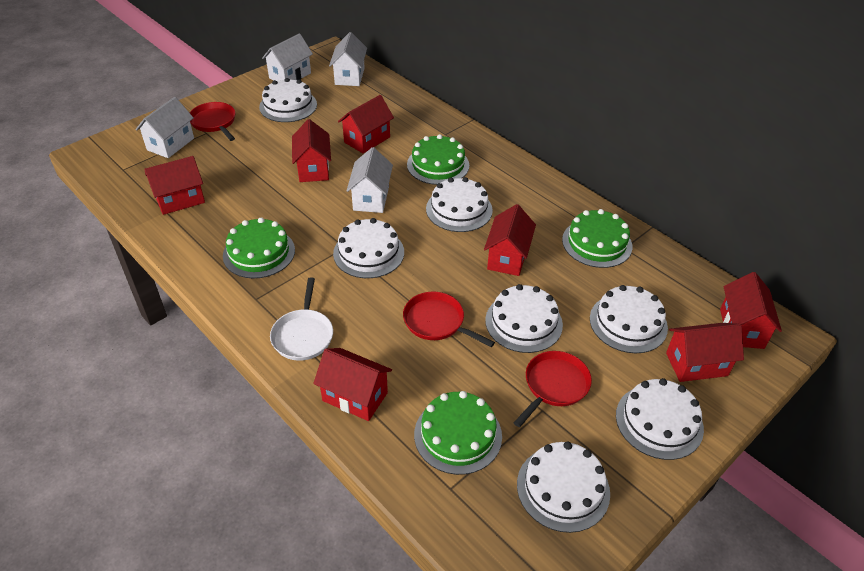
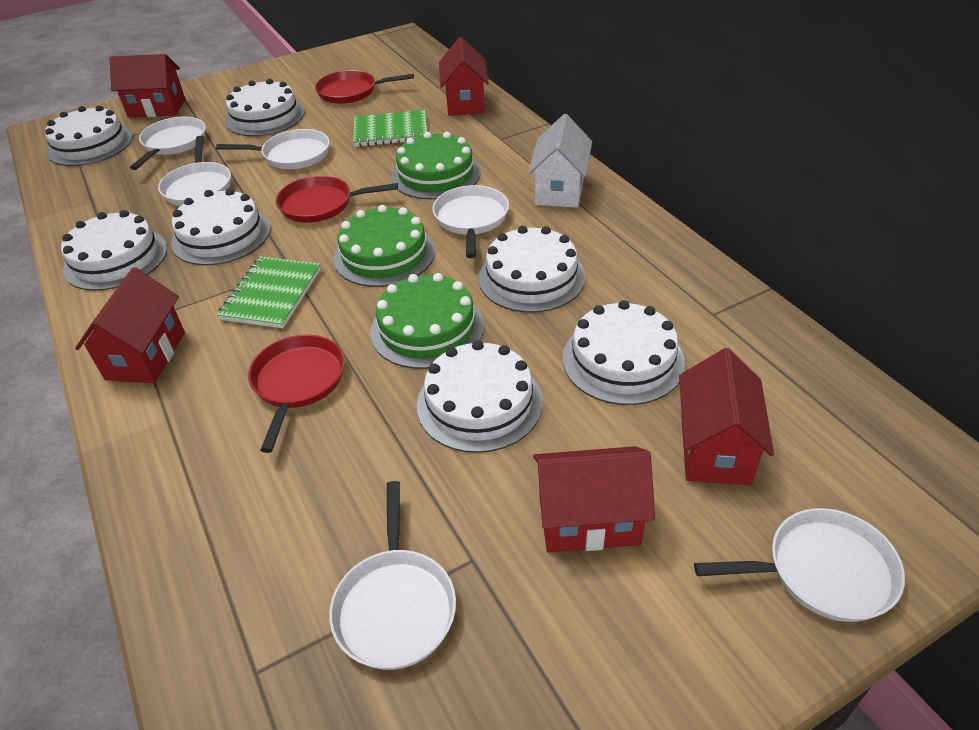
green cake: 4 -> 3
green notebook: 0 -> 2
red house: 7 -> 5
white house: 4 -> 1
white pan: 1 -> 6

